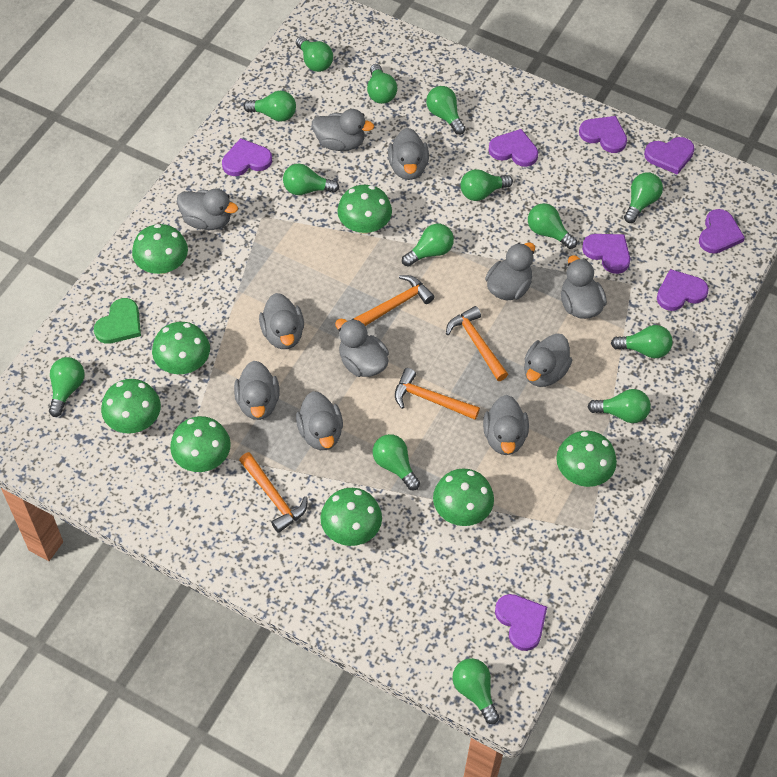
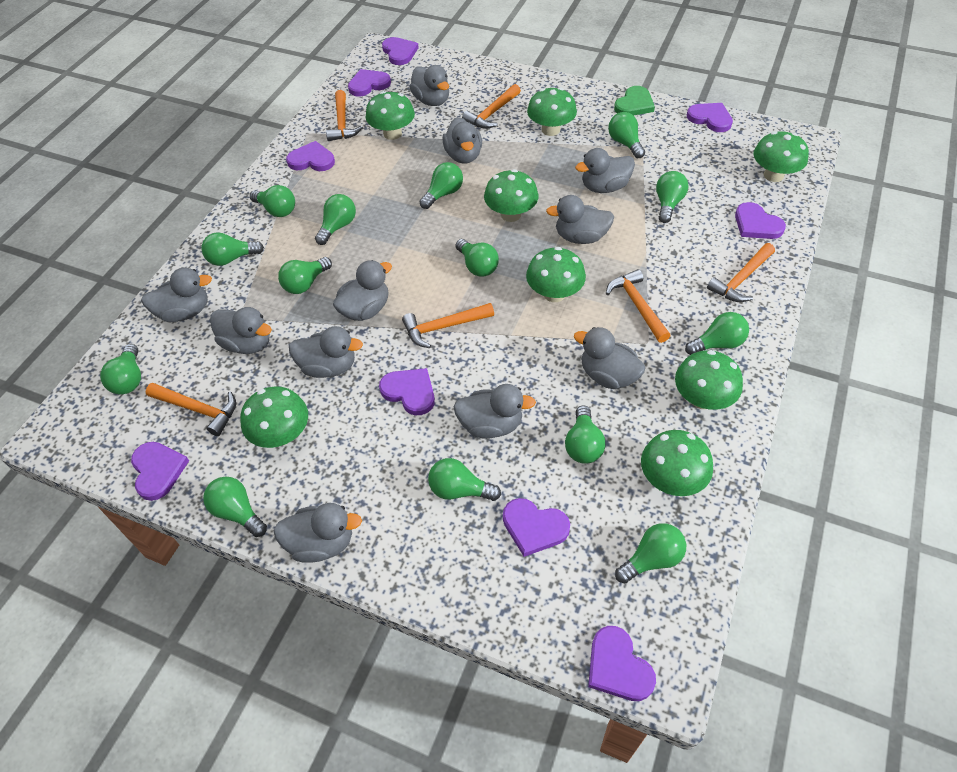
orange hammer: 4 -> 6
purple heart: 8 -> 9

